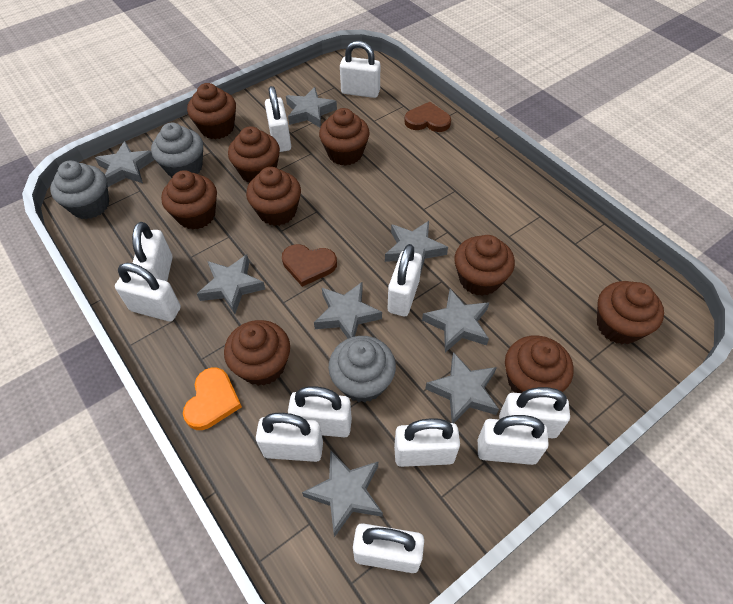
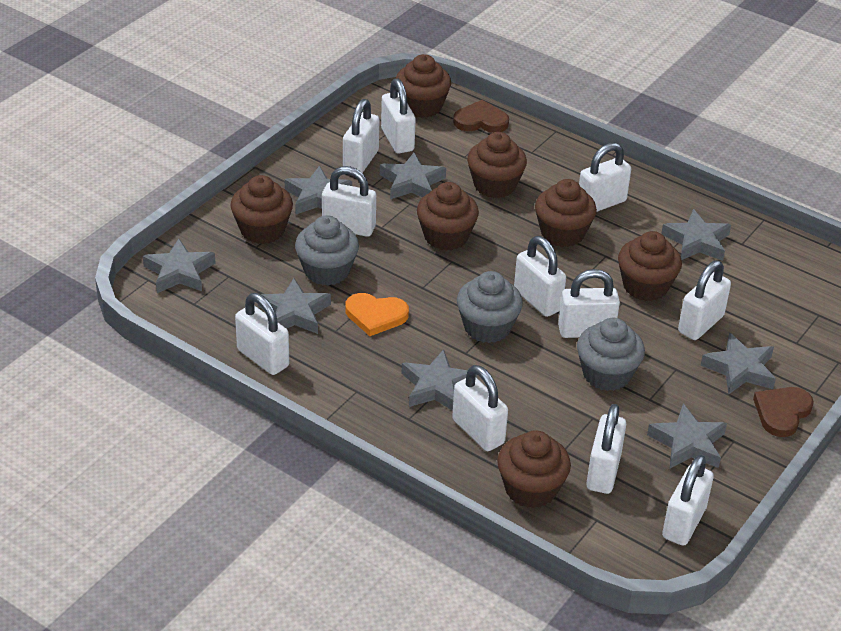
brown cupcake: 9 -> 7

